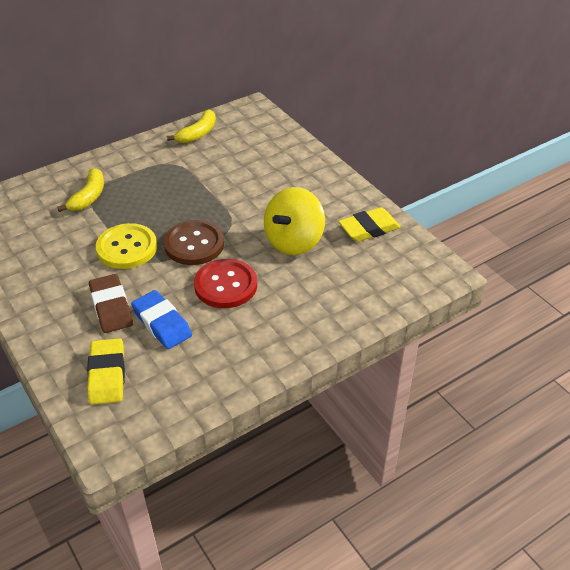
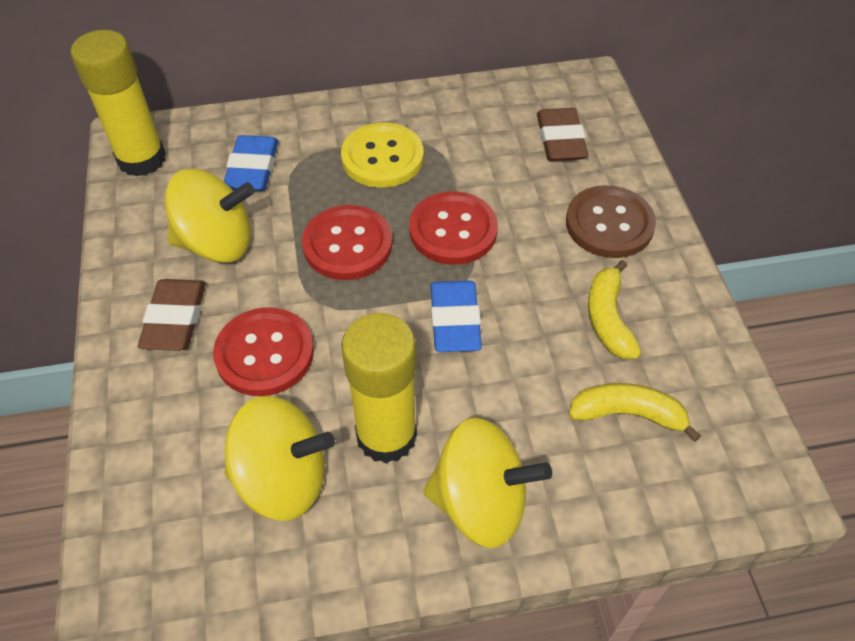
blue eraser: 1 -> 2
brown eraser: 1 -> 2
red button: 1 -> 3
yellow eraser: 2 -> 0
yellow glue stick: 0 -> 2
yellow spinning top: 1 -> 3

